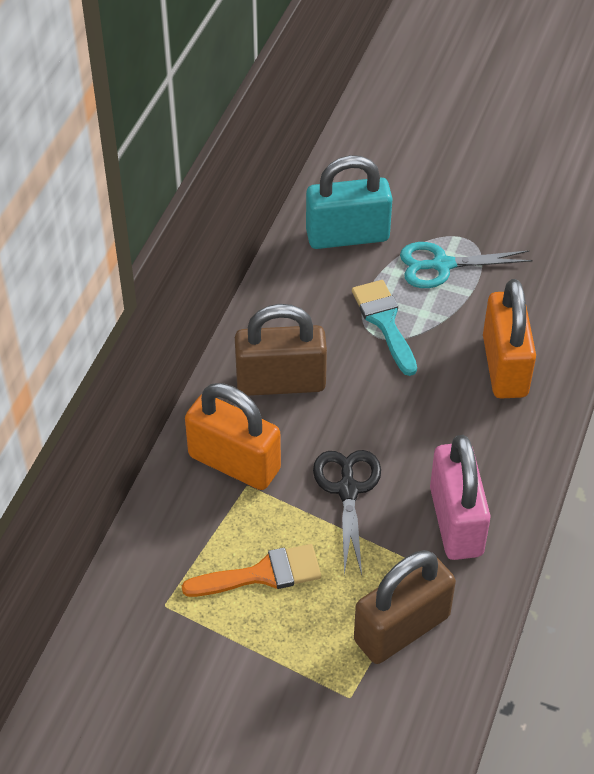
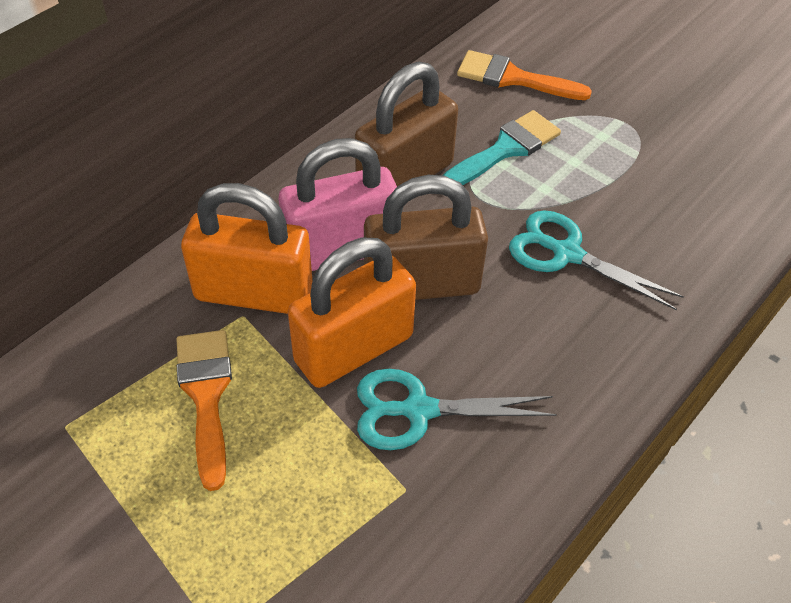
black scissors: 1 -> 0
orange brush: 1 -> 2
turquoise padlock: 1 -> 0
turquoise scissors: 1 -> 2

